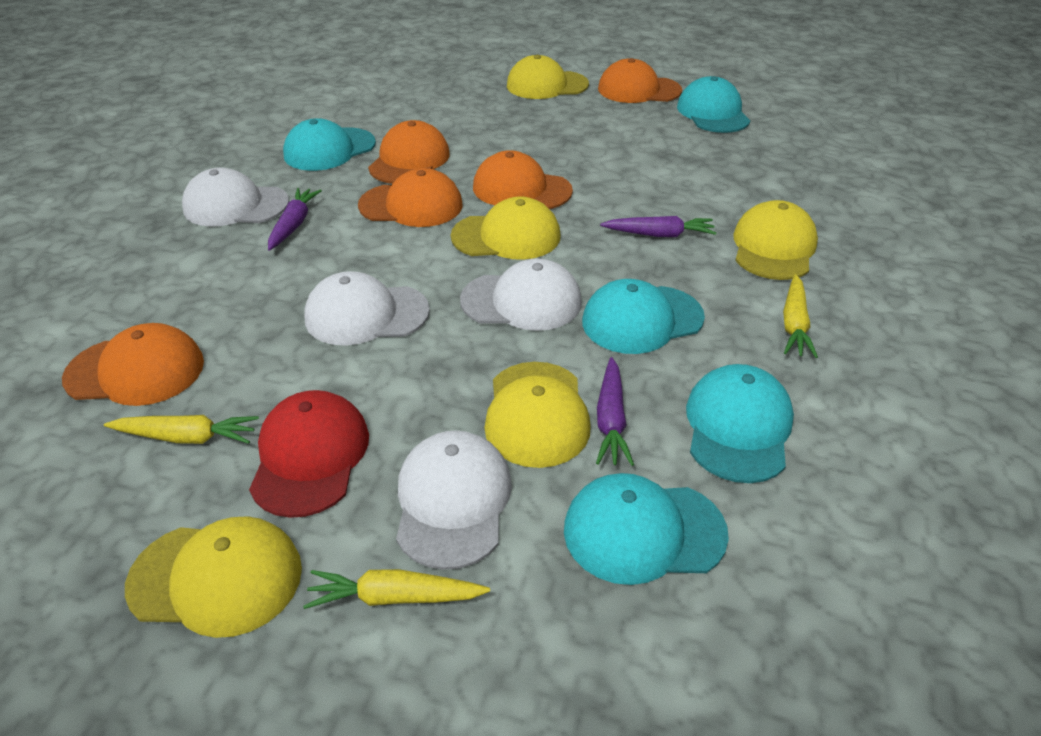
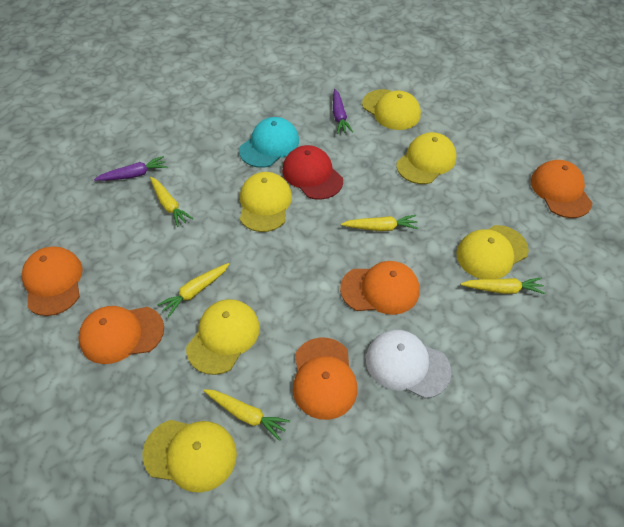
purple carrot: 3 -> 2
turquoise cap: 5 -> 1
white cap: 4 -> 1
yellow cap: 5 -> 6
yellow carrot: 3 -> 5

